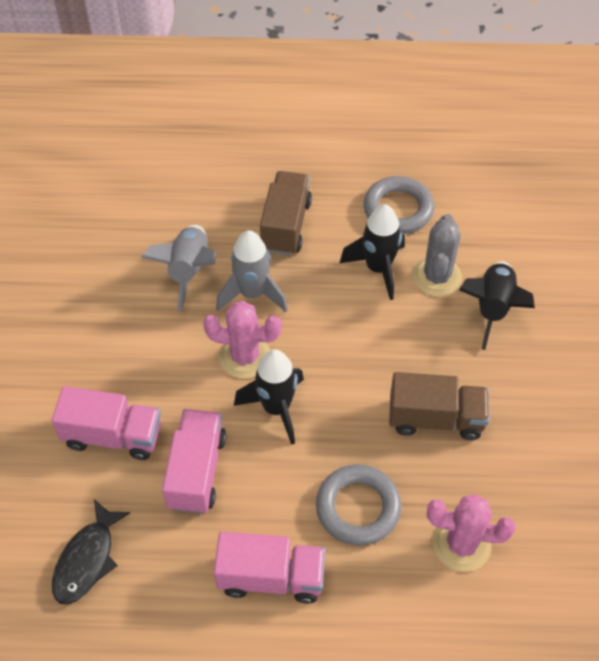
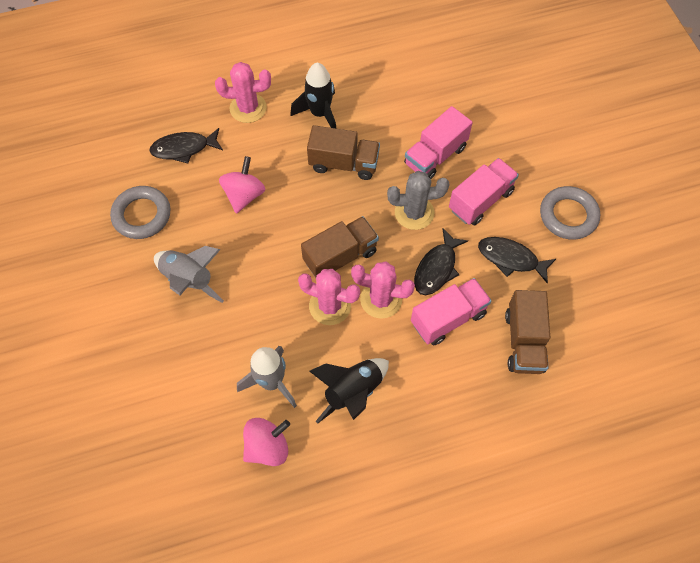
black fish: 1 -> 3
black rocket: 3 -> 2
brown truck: 2 -> 3
pink cactus: 2 -> 3
pink spinning top: 0 -> 2

